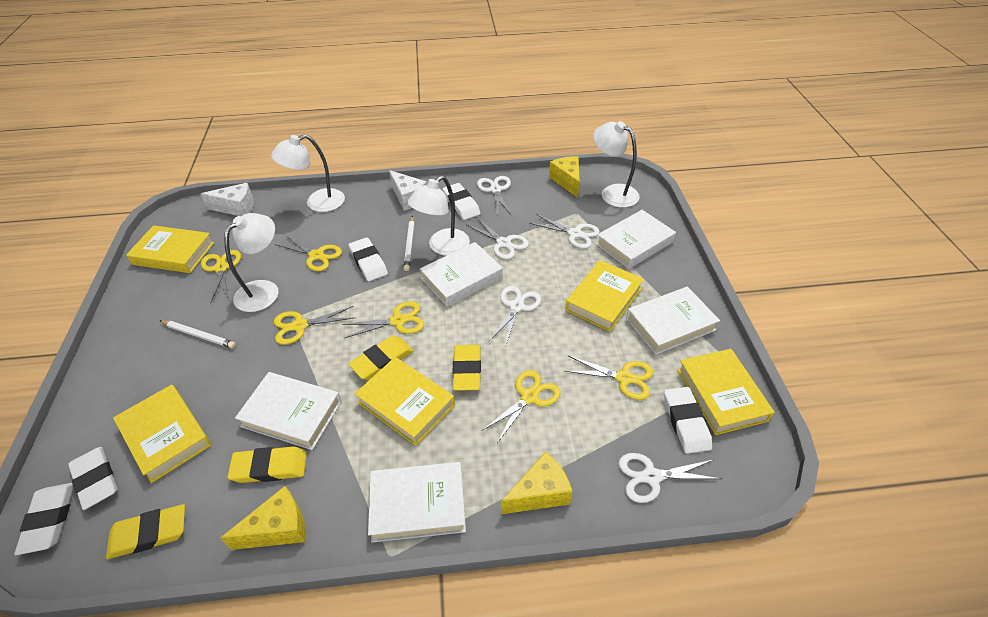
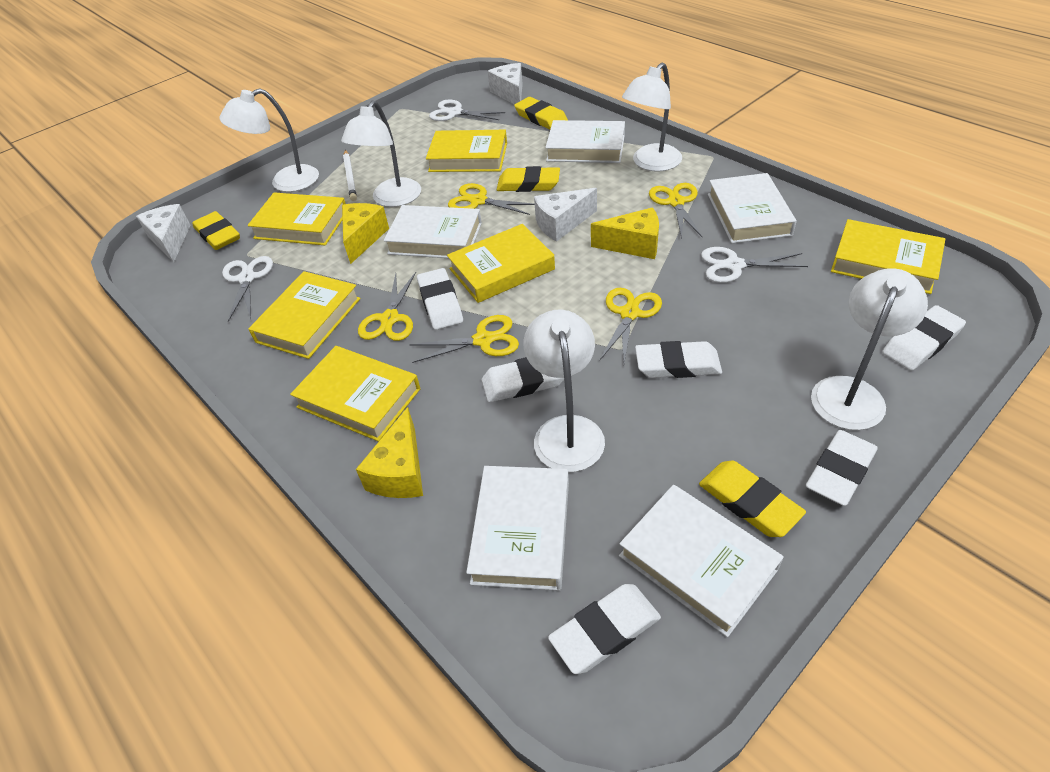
white cheese: 2 -> 3
white eraser: 5 -> 6
white lamp: 4 -> 5
white pencil: 2 -> 1
white scissors: 5 -> 3
yellow book: 5 -> 6
yellow scissors: 6 -> 5

